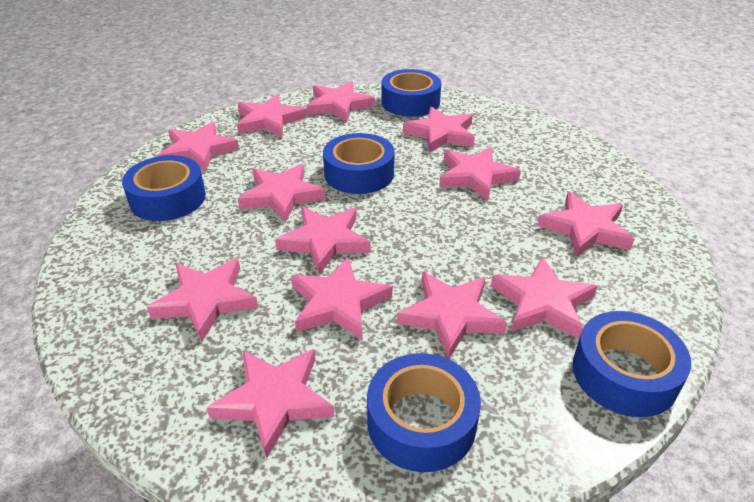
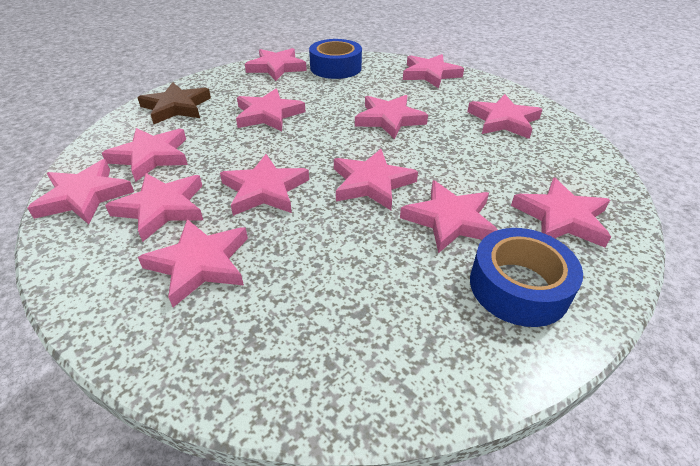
blue tape: 5 -> 2
brown star: 0 -> 1

